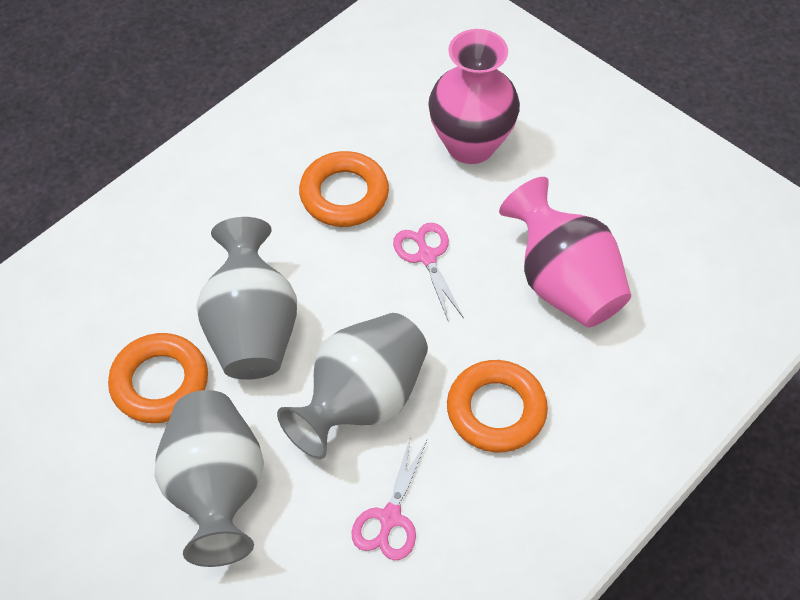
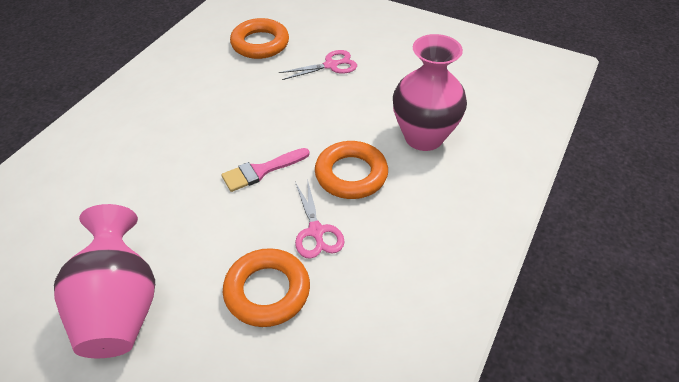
grey vase: 3 -> 0
pink brush: 0 -> 1

